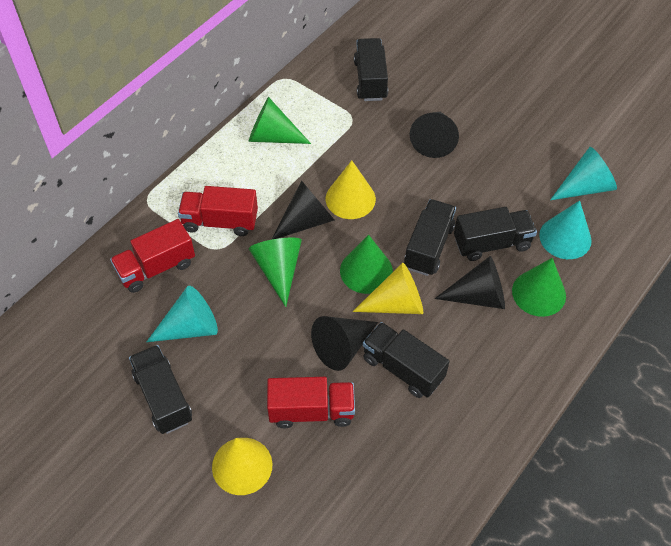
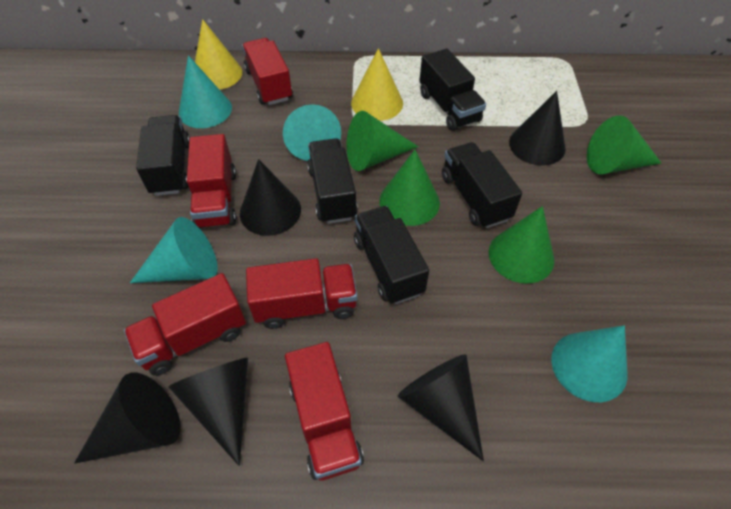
black cone: 4 -> 5
red truck: 3 -> 5
turquoise cone: 3 -> 4
yellow cone: 3 -> 2

